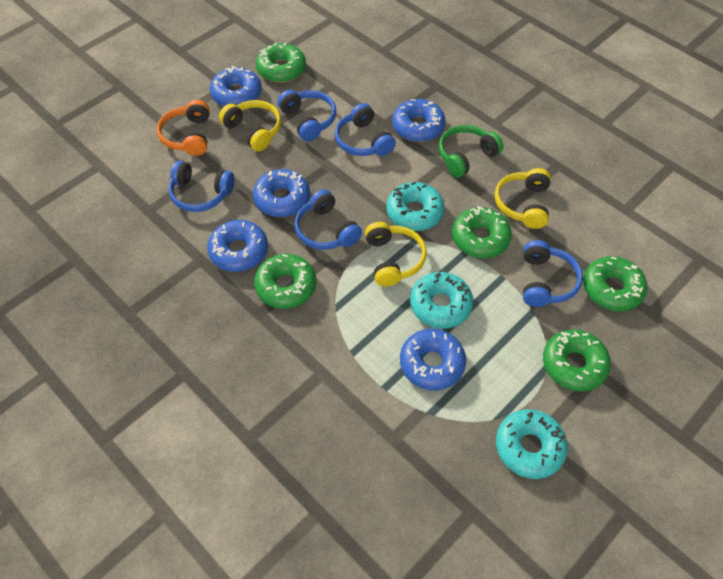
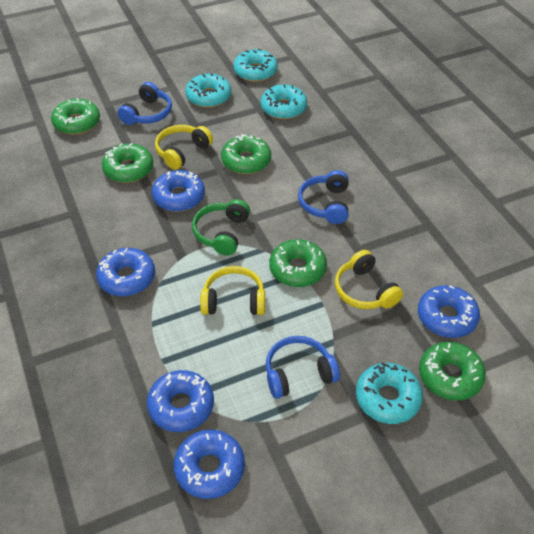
blue headphones: 5 -> 3
orange headphones: 1 -> 0
turquoise donut: 3 -> 4

